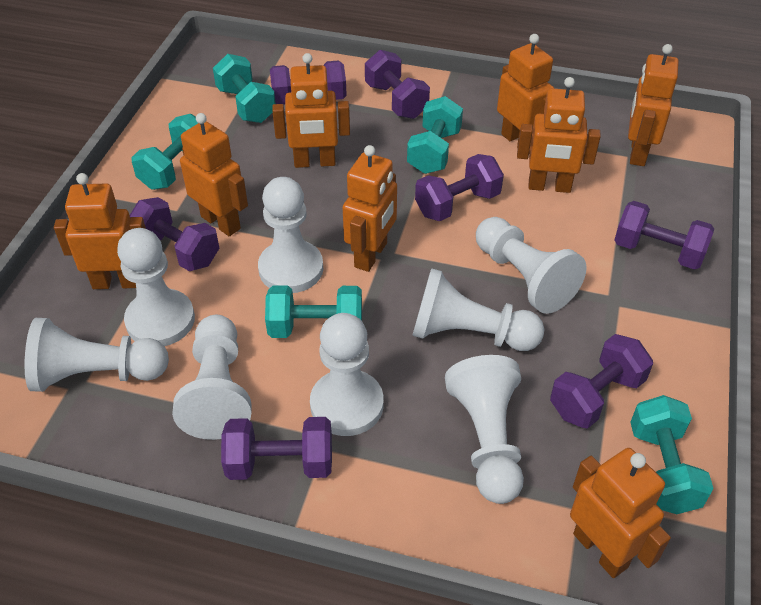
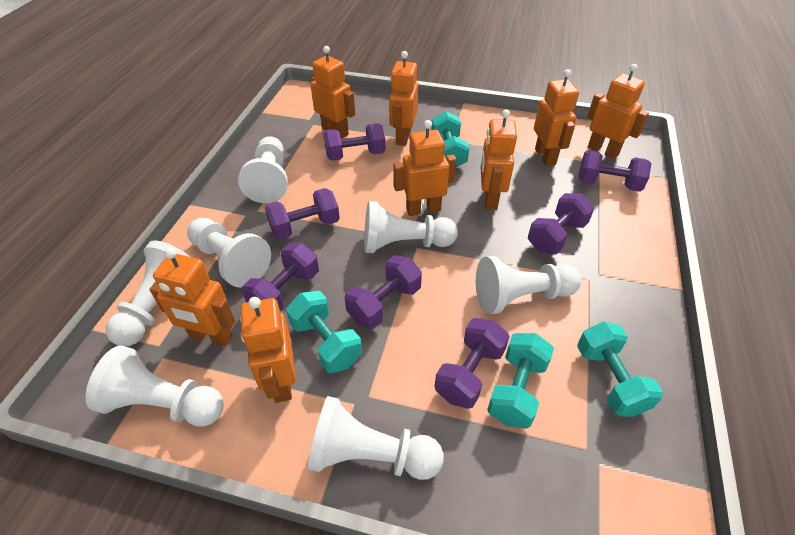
turquoise dumbbell: 5 -> 4
white pawn: 8 -> 7

